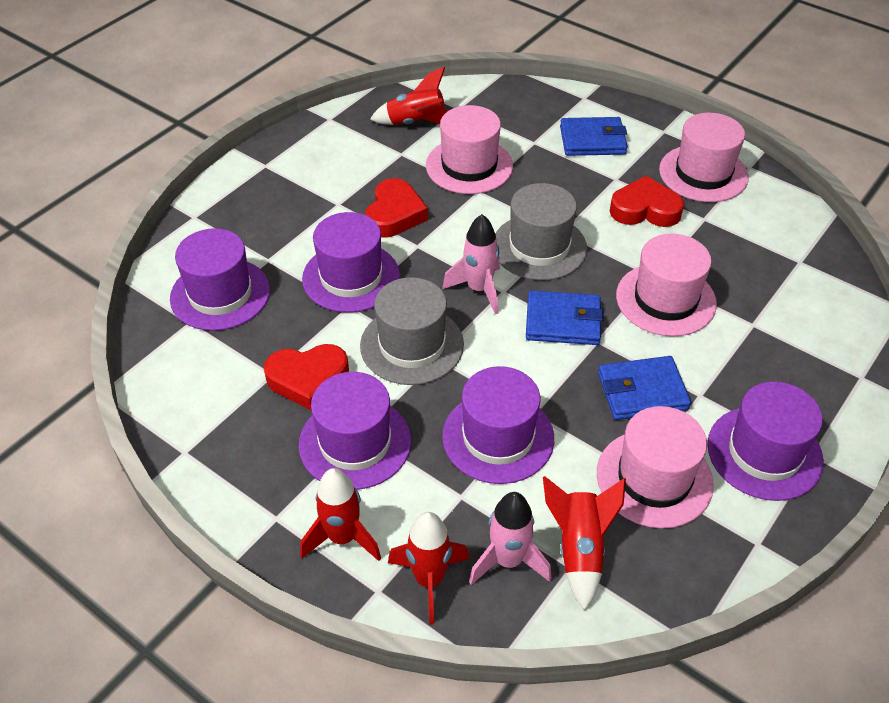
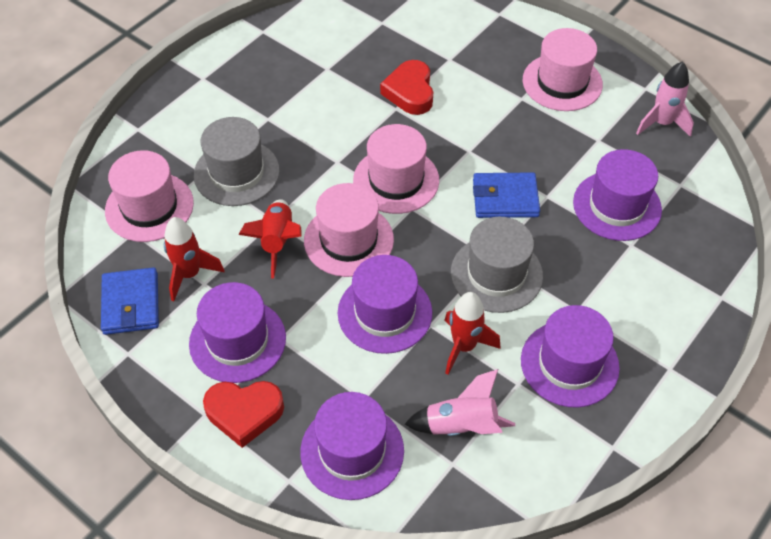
blue wallet: 3 -> 2
red heart: 3 -> 2
red rocket: 4 -> 3

